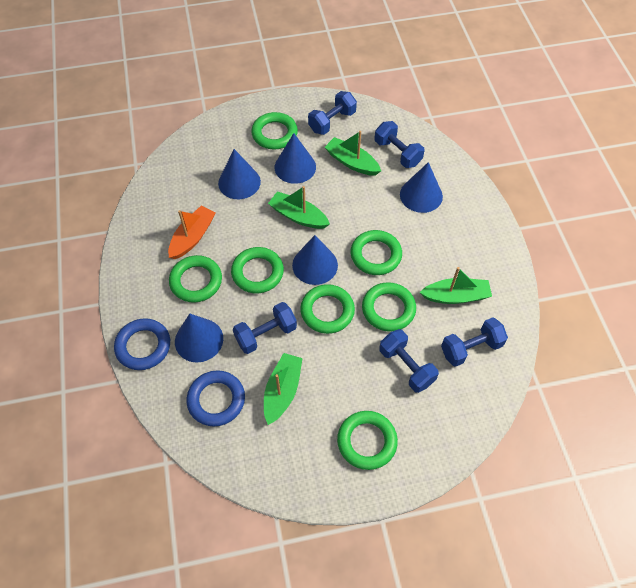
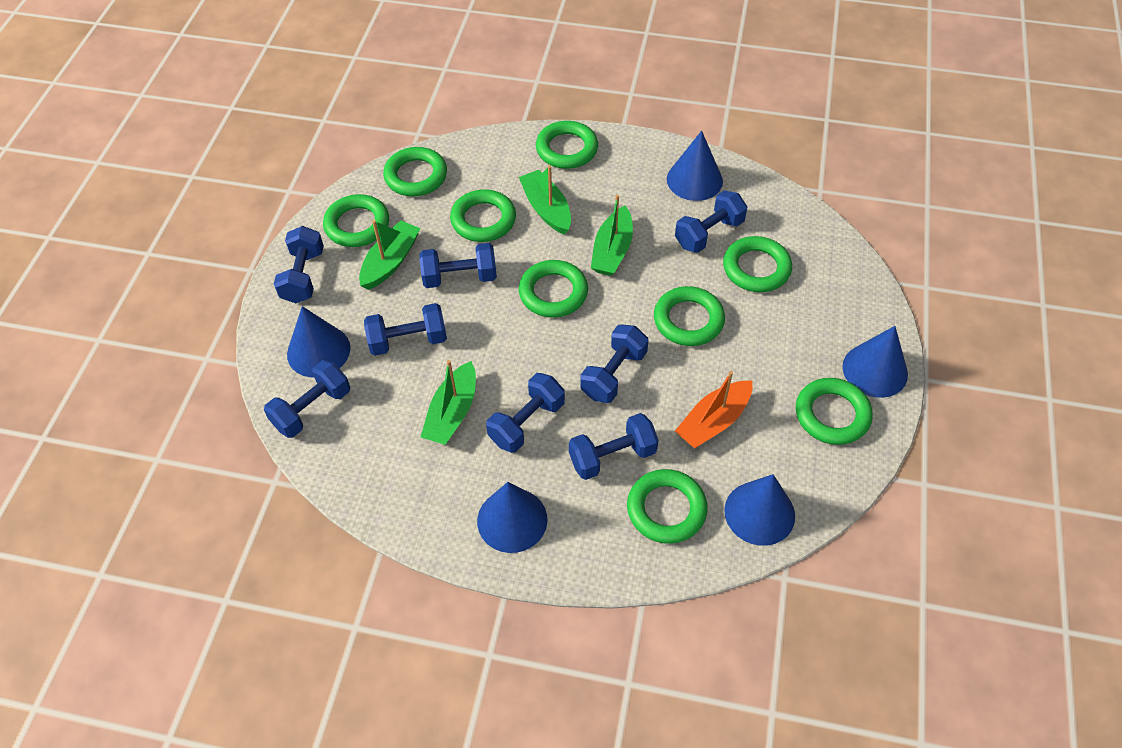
blue dumbbell: 5 -> 8
blue ring: 2 -> 0
green ring: 7 -> 9

